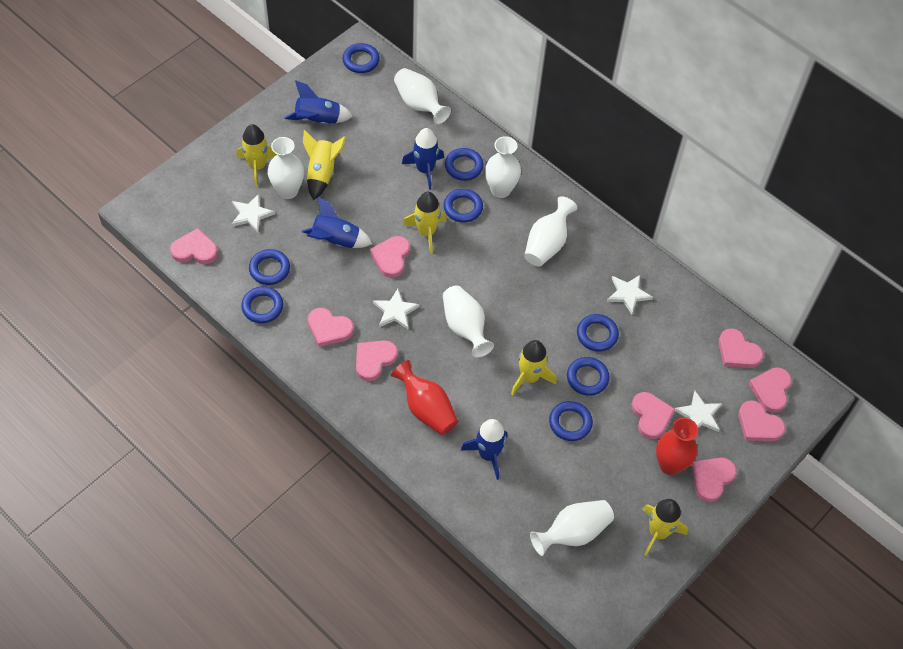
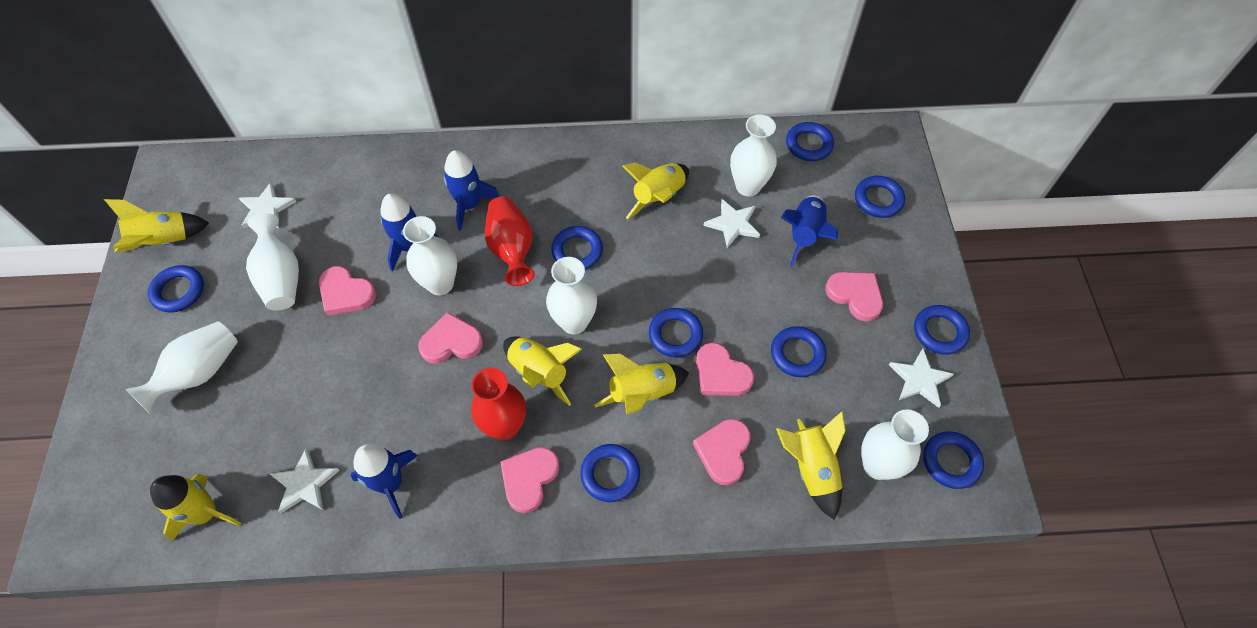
blue ring: 8 -> 9
pink heart: 9 -> 6
yellow rocket: 5 -> 6

